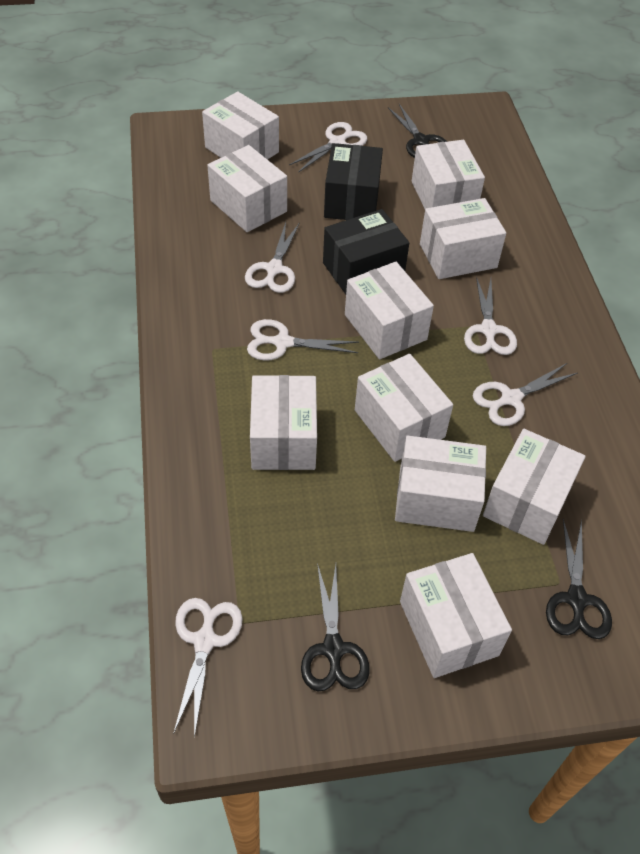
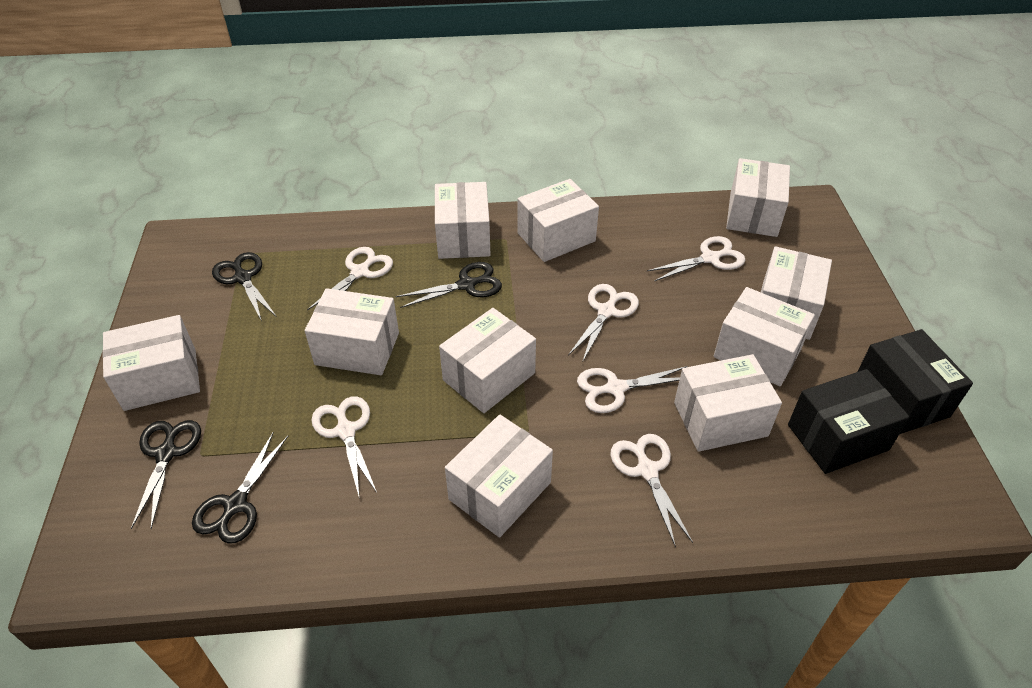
black scissors: 3 -> 4

